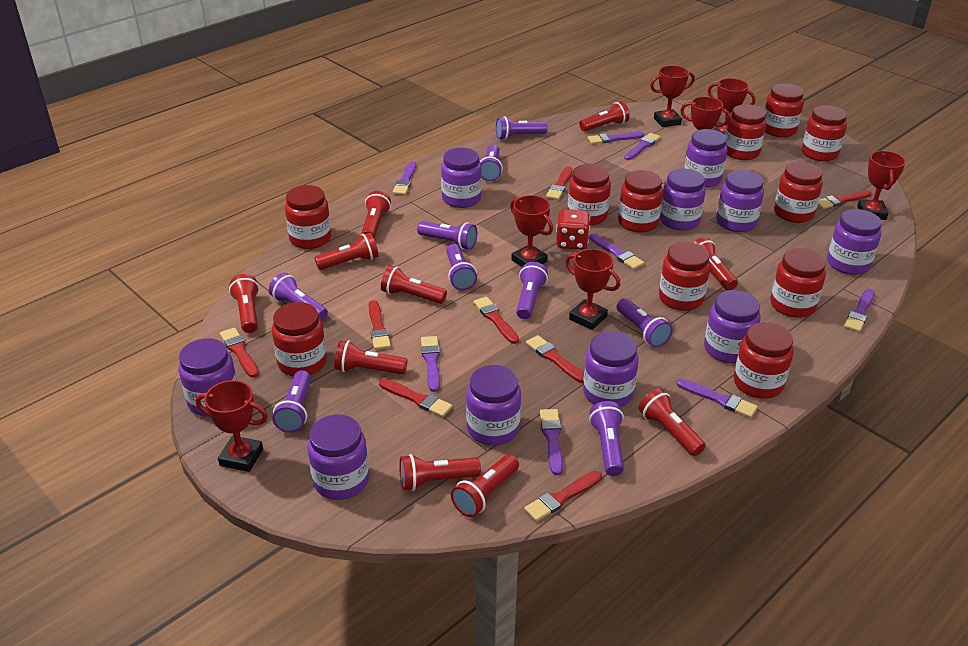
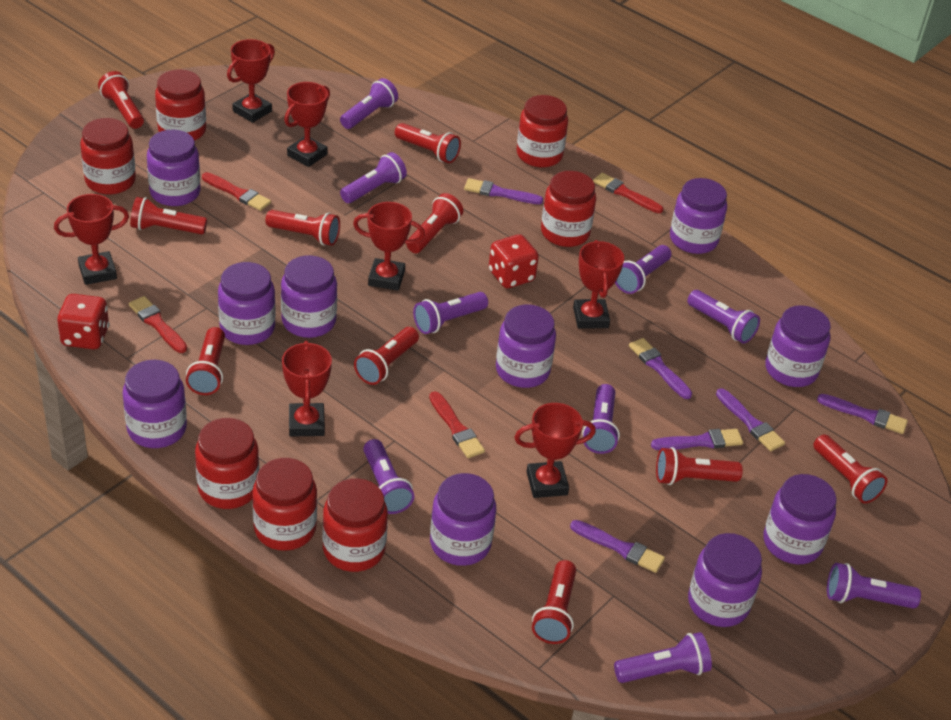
purple brush: 8 -> 6
red brush: 8 -> 4
red dice: 1 -> 2
red jar: 11 -> 7

